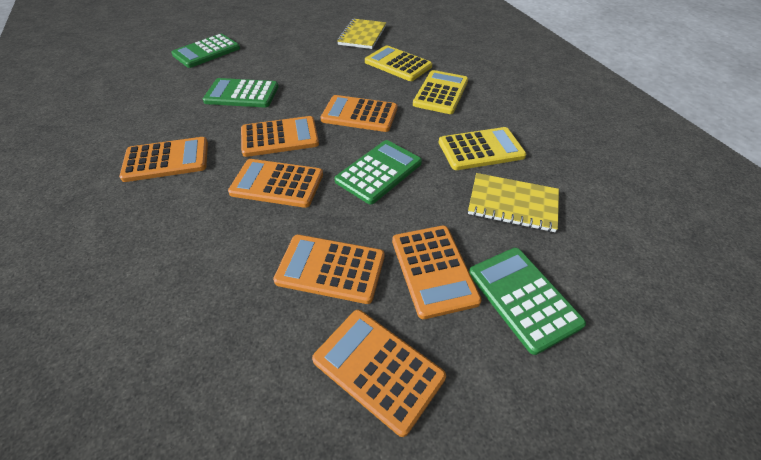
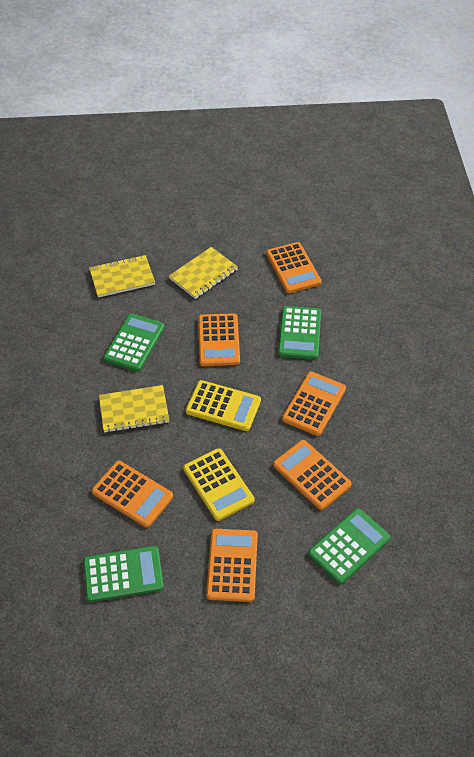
orange calculator: 7 -> 6
yellow calculator: 3 -> 2
yellow notebook: 2 -> 3

